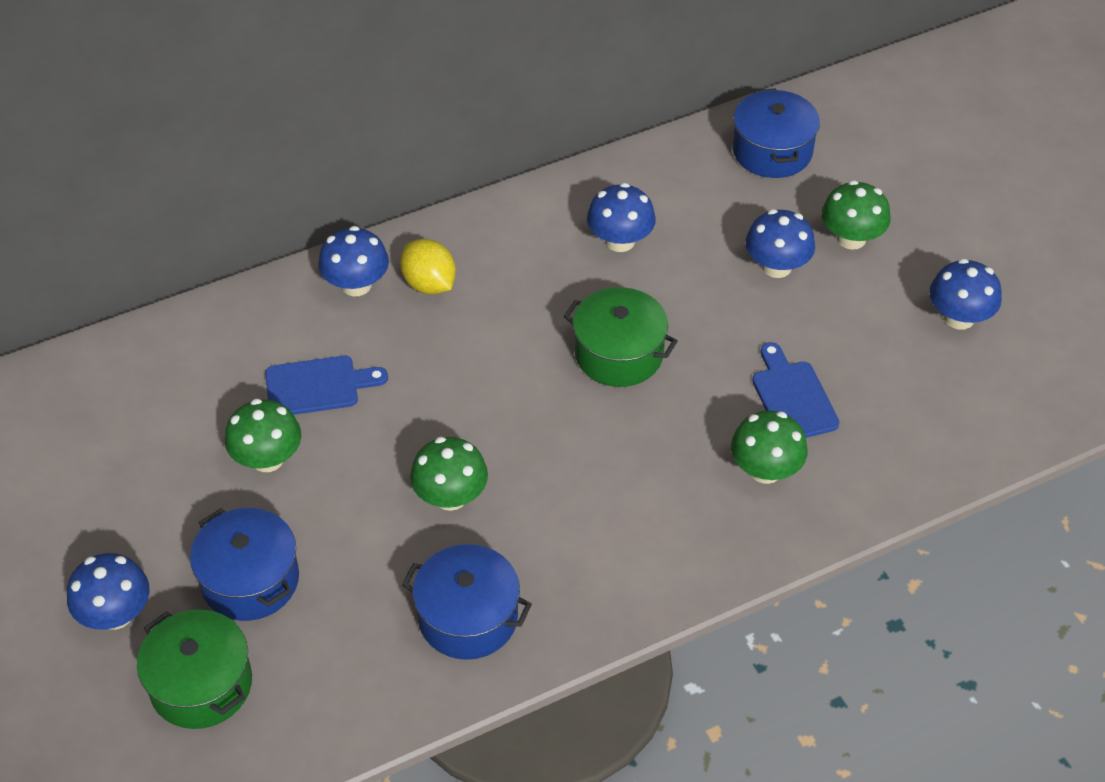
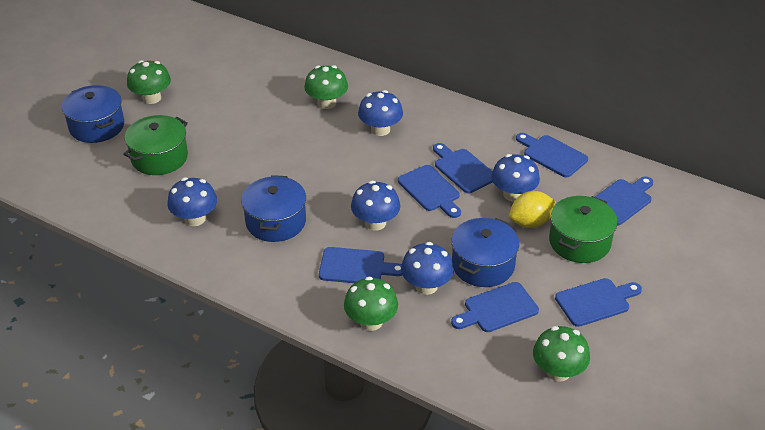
blue cutting board: 2 -> 7

